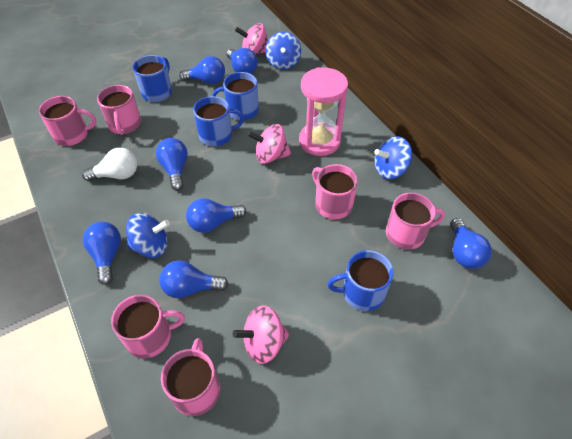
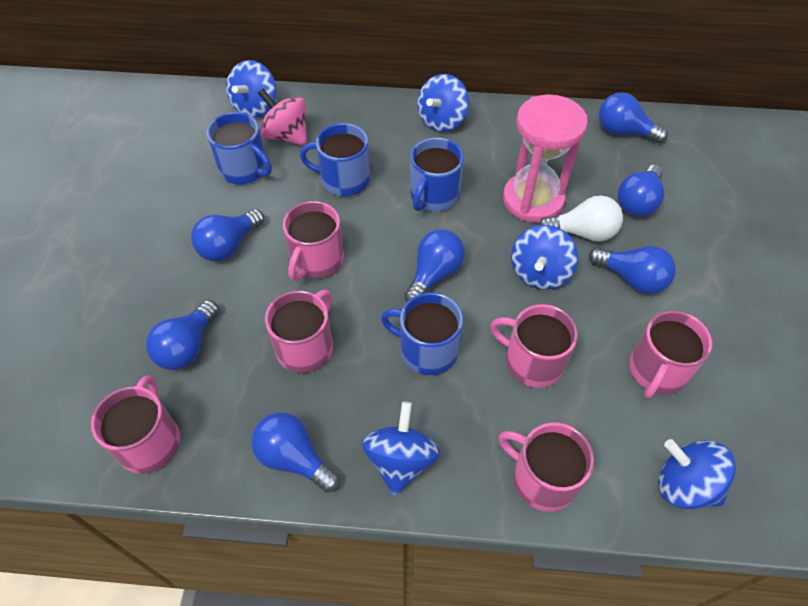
blue spinning top: 3 -> 5
pink spinning top: 3 -> 1

